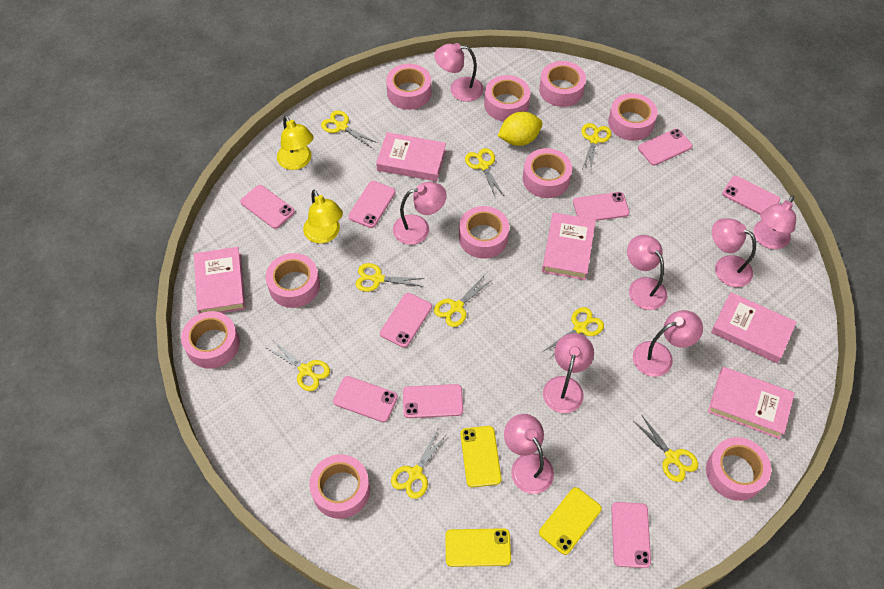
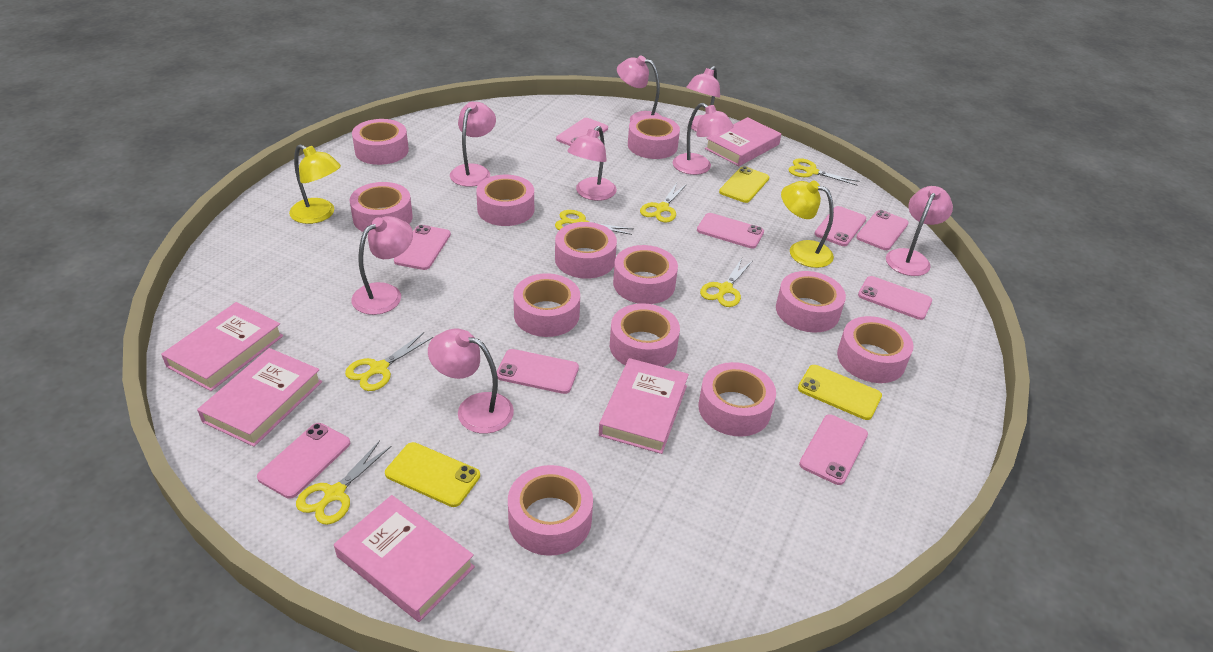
pink tape: 10 -> 12
yellow lemon: 1 -> 0
yellow scissors: 9 -> 6

